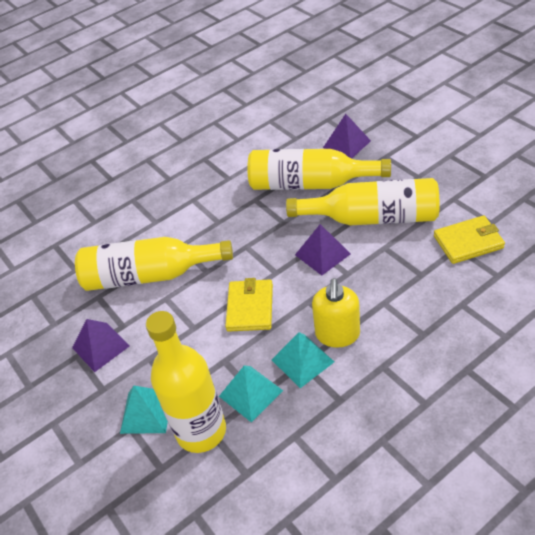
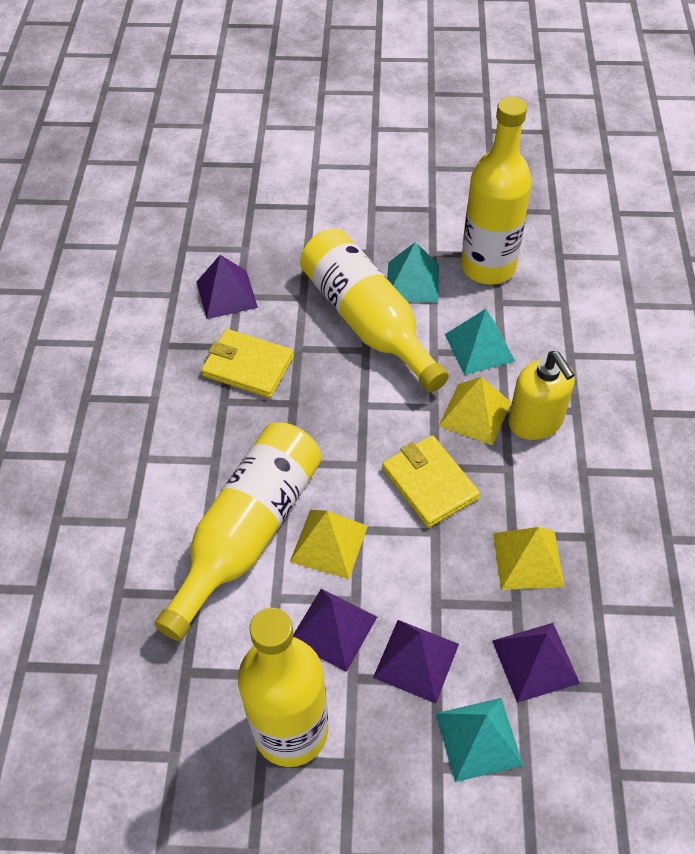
purple pyramid: 3 -> 4
yellow pyramid: 0 -> 3

